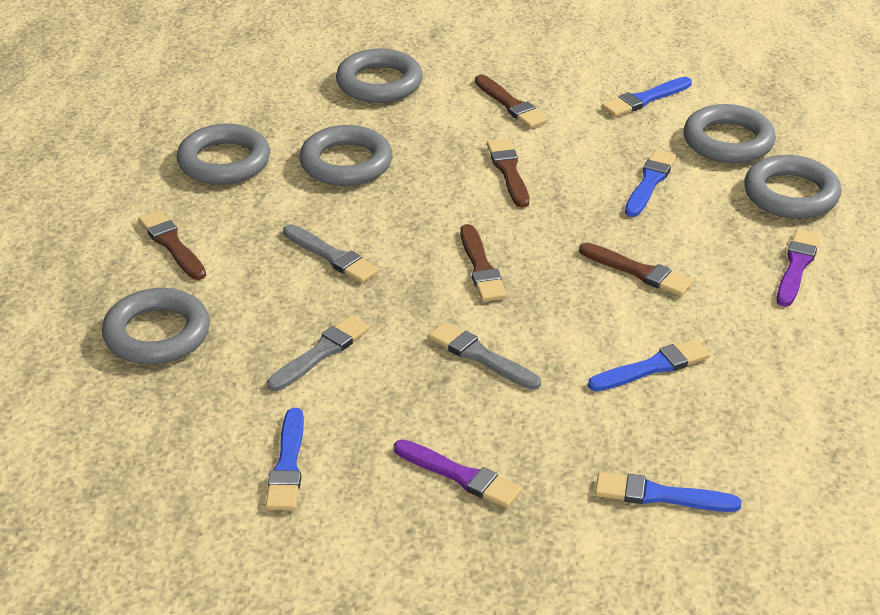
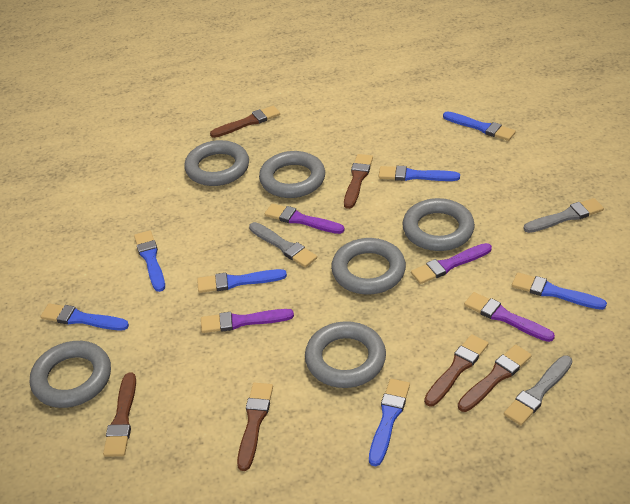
blue brush: 5 -> 7
brown brush: 5 -> 6
purple brush: 2 -> 4

